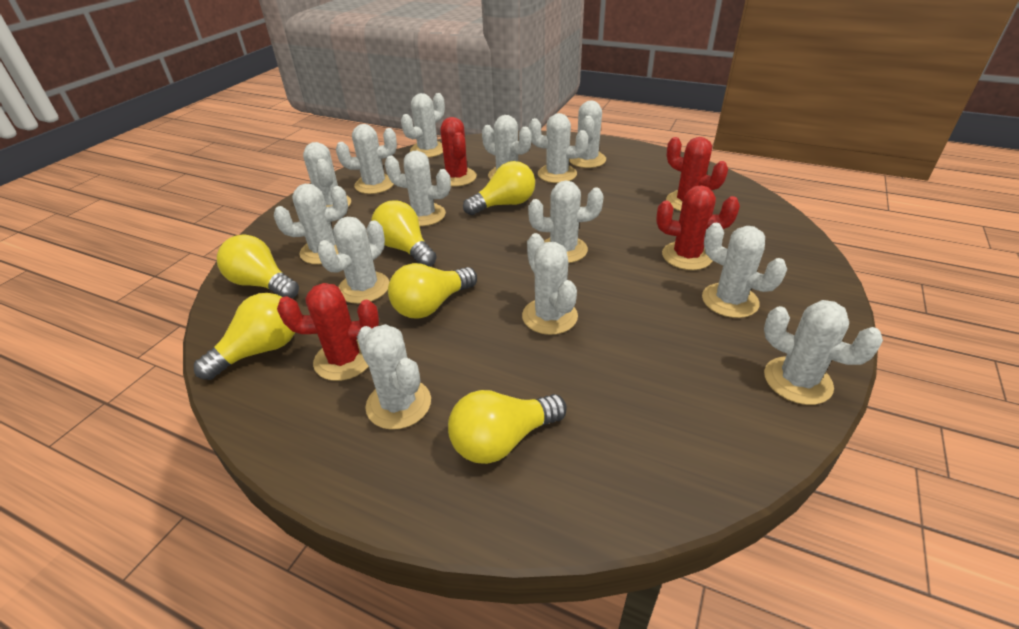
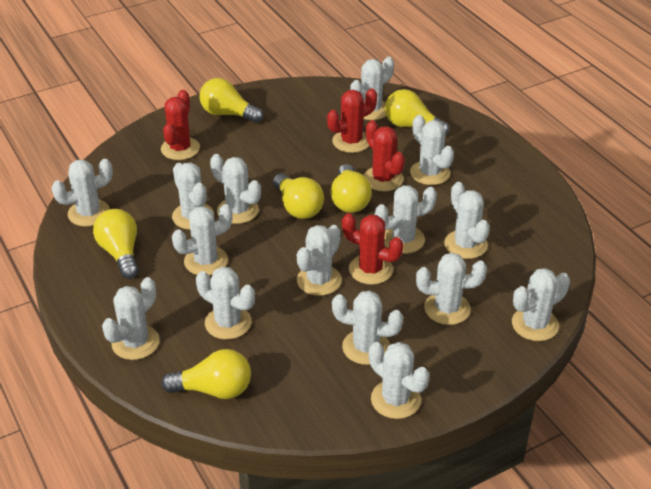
white cactus: 14 -> 15

